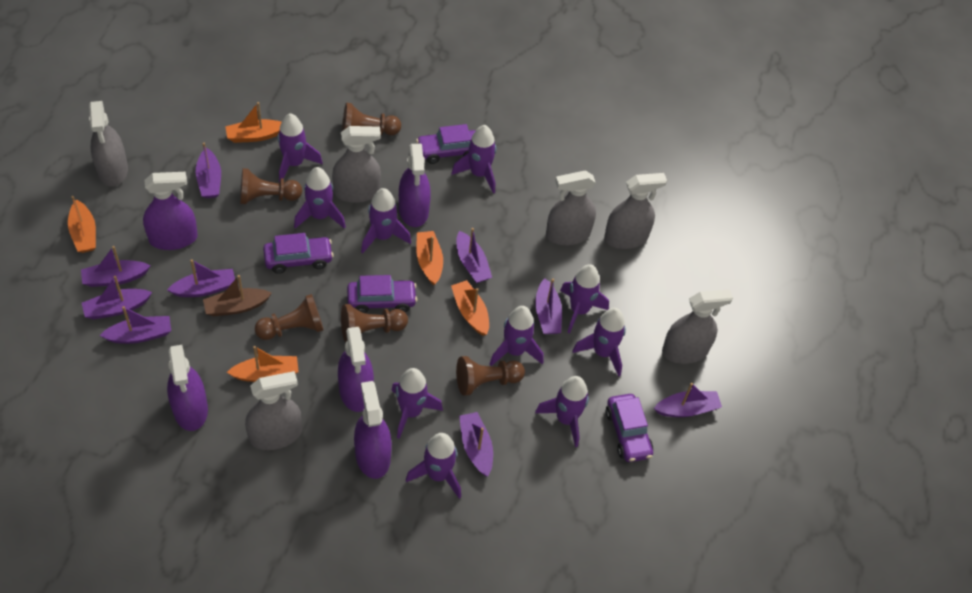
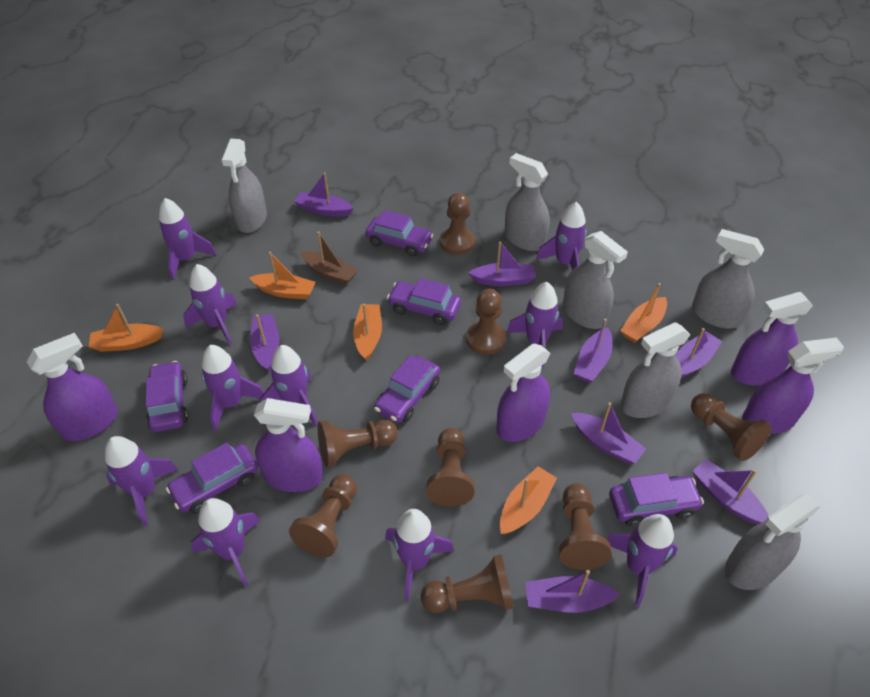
brown pawn: 5 -> 8
purple boat: 9 -> 8
purple car: 4 -> 6

